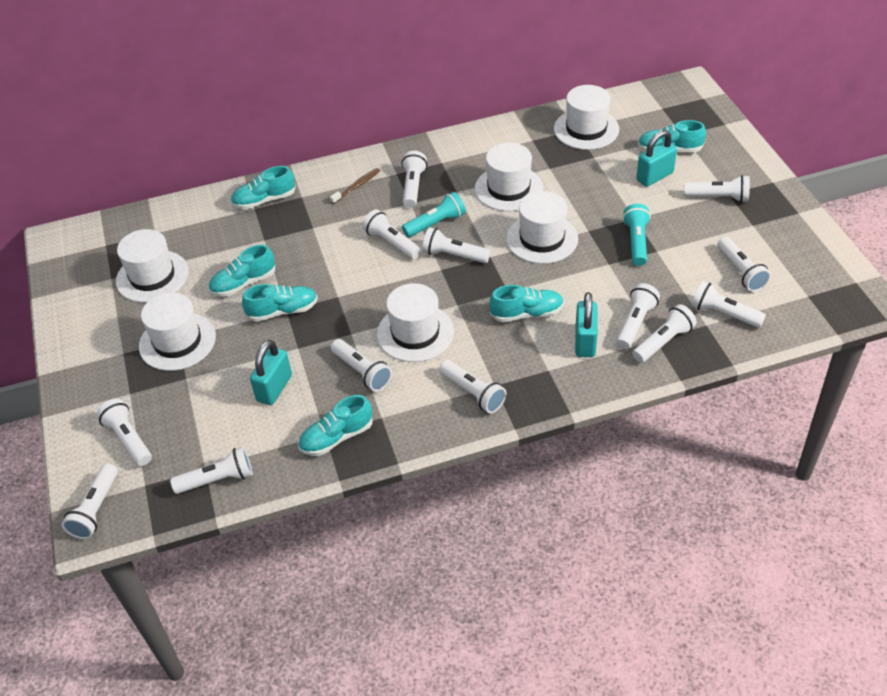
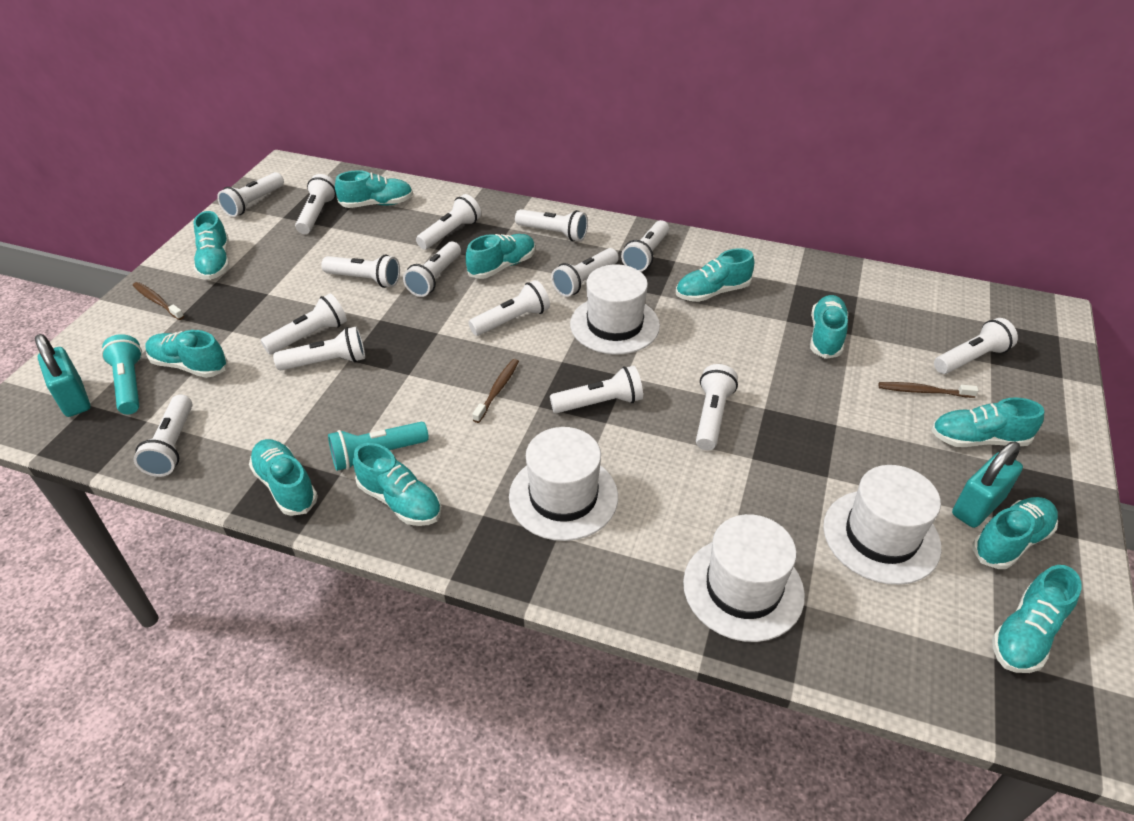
brown toothbrush: 1 -> 3
turquoise padlock: 3 -> 2
turquoise shoe: 6 -> 11
white flashlight: 13 -> 15
white hat: 6 -> 4

